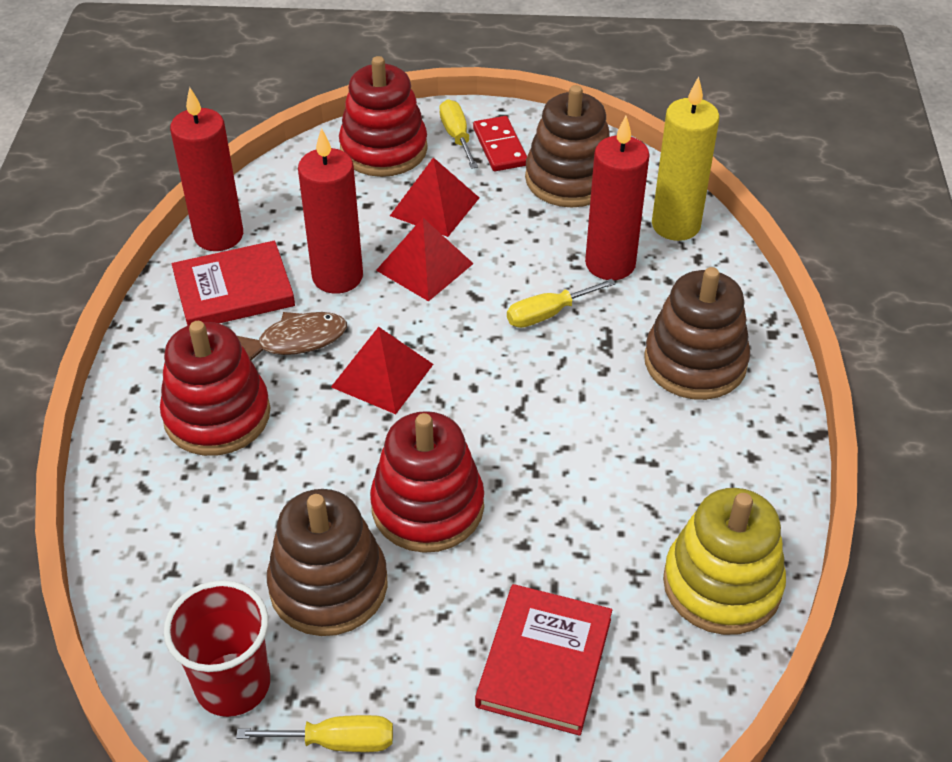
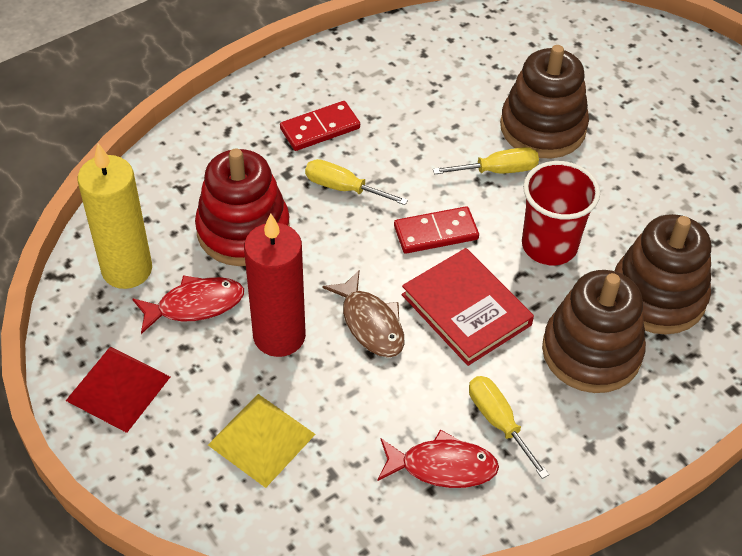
red book: 2 -> 1
red candle: 3 -> 1
red domino: 1 -> 2
red fish: 0 -> 2
red pyramid: 3 -> 1
red stacking toy: 3 -> 1
yellow pyramid: 0 -> 1
yellow stacking toy: 1 -> 0

